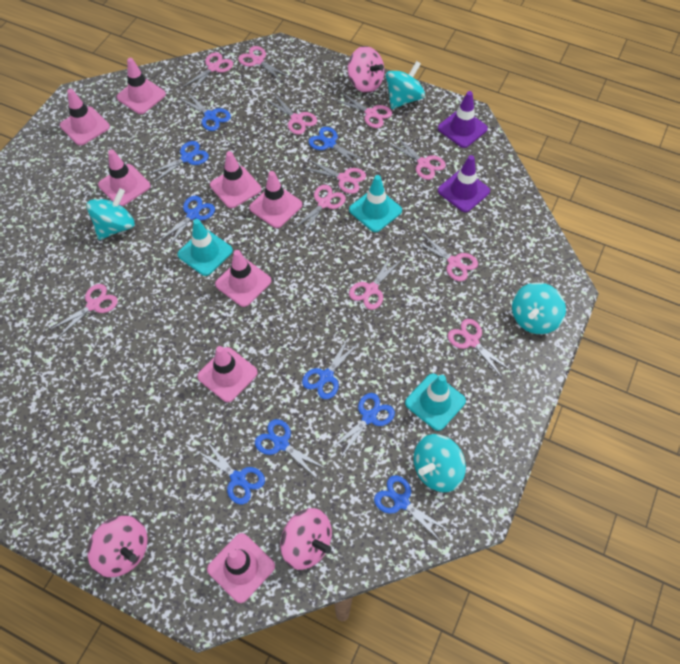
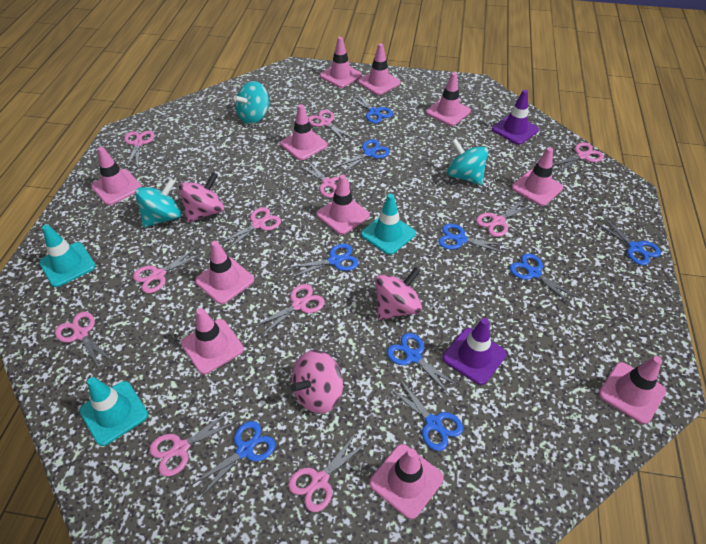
pink traffic cone: 8 -> 11
turquoise spinning top: 4 -> 3

